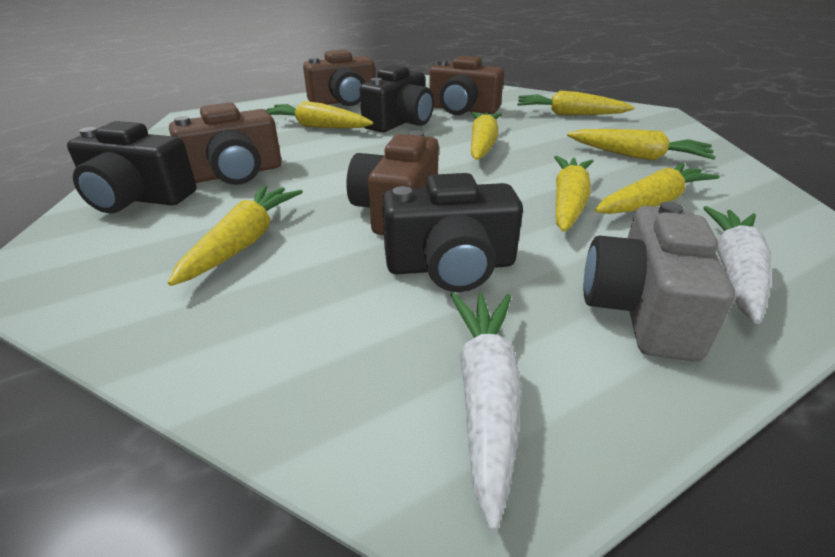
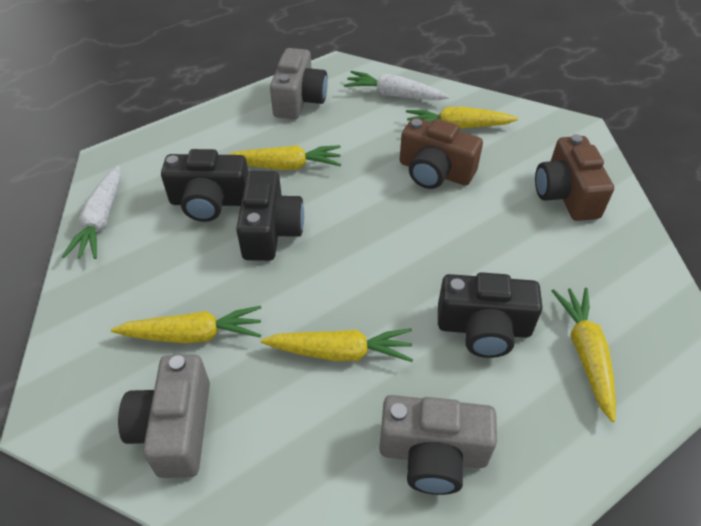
brown camera: 4 -> 2
grey camera: 1 -> 3
yellow carrot: 7 -> 5

